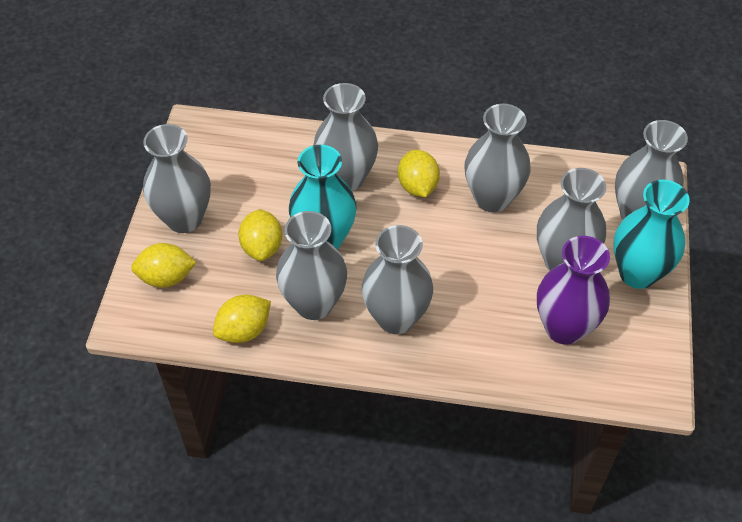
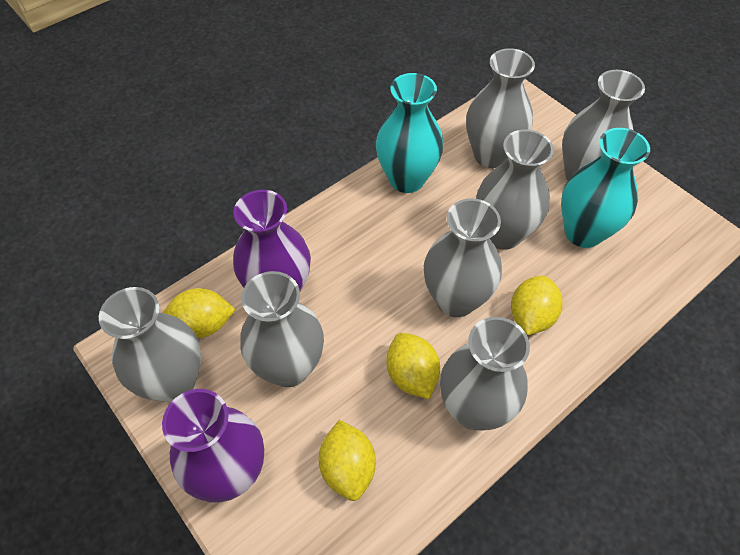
purple vase: 1 -> 2

